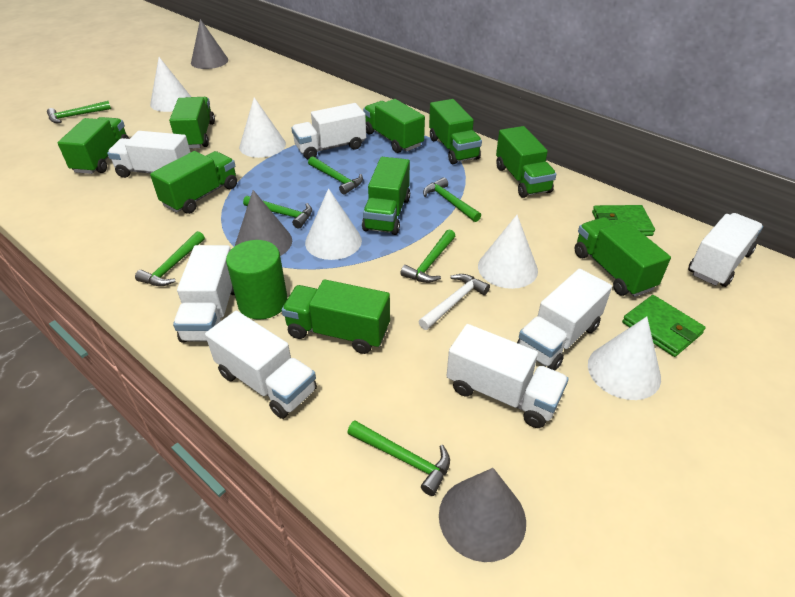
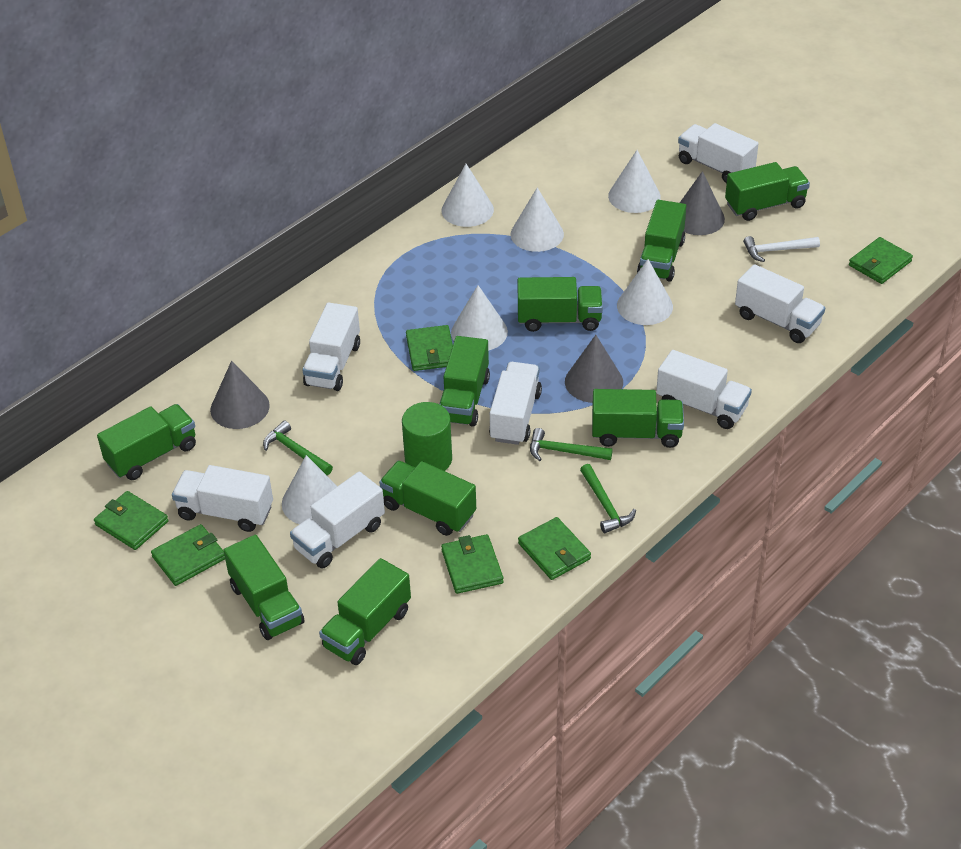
green hammer: 7 -> 3
green wallet: 2 -> 6
white cone: 5 -> 6

